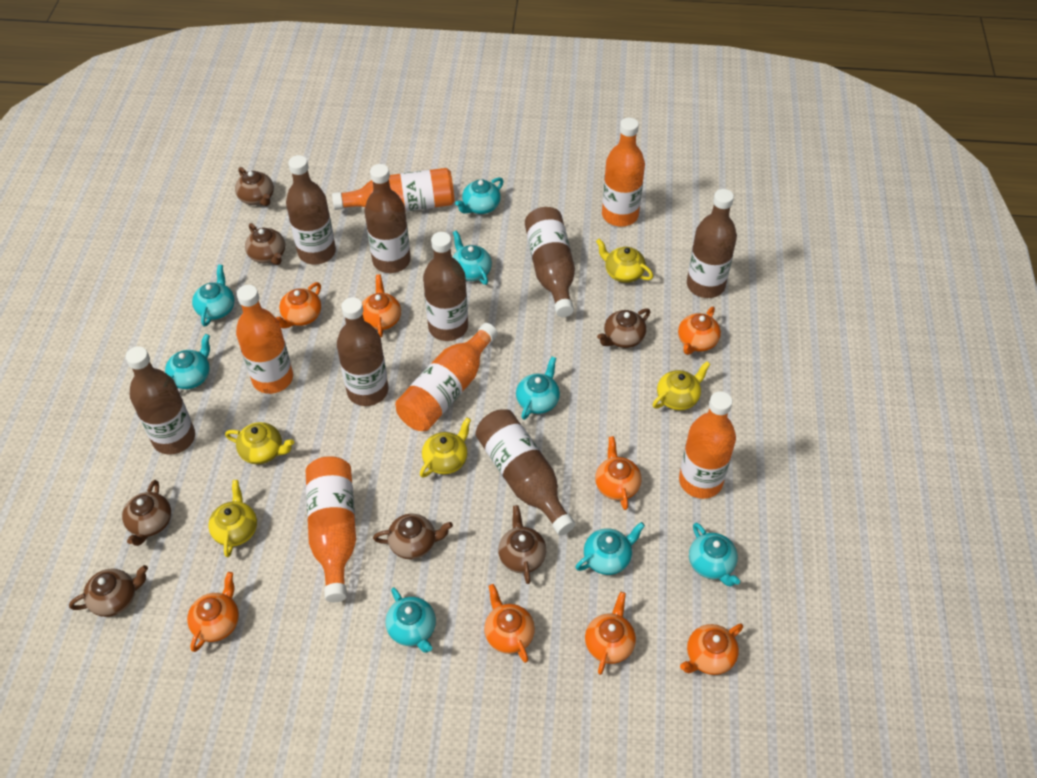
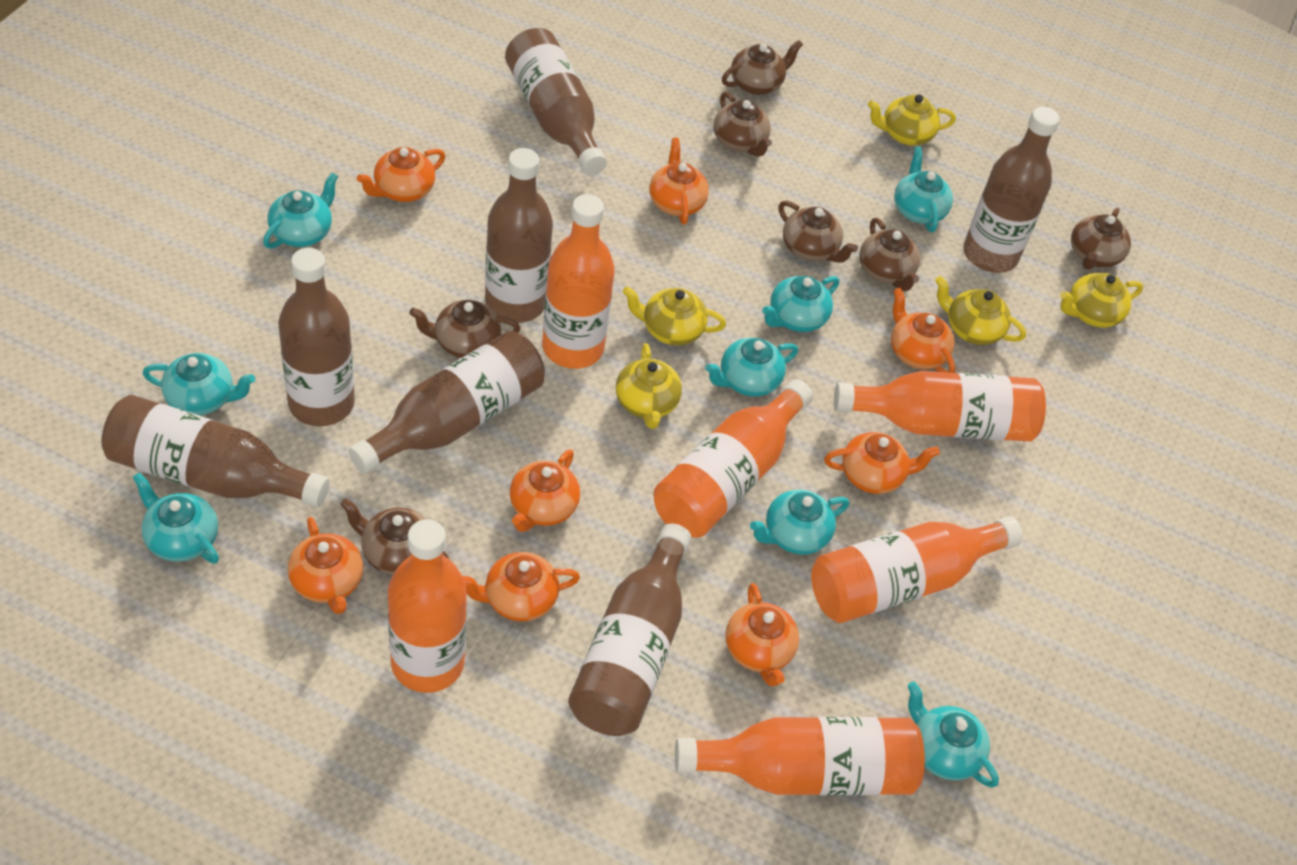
brown bottle: 8 -> 7

